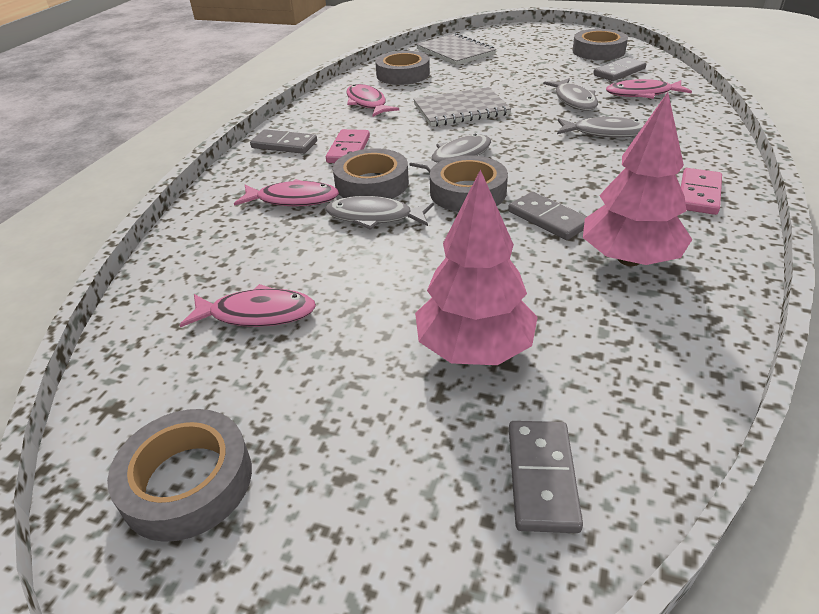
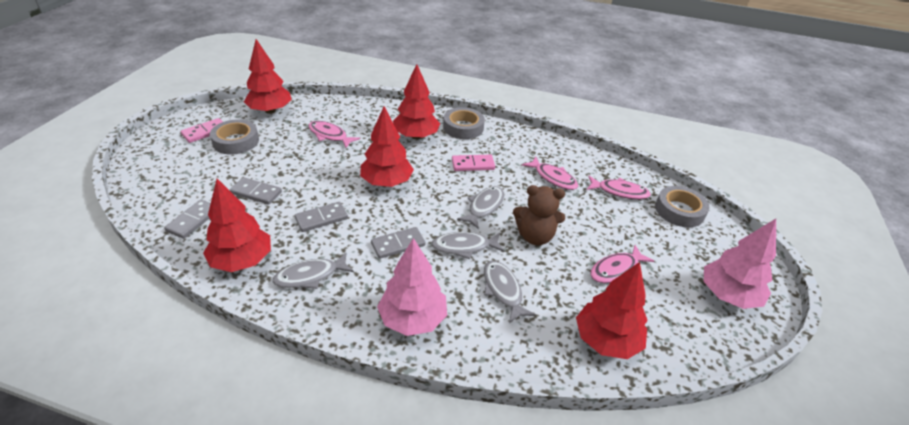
brown teddy bear: 0 -> 1
grey notebook: 2 -> 0
grey tape: 5 -> 3
red tree: 0 -> 5

